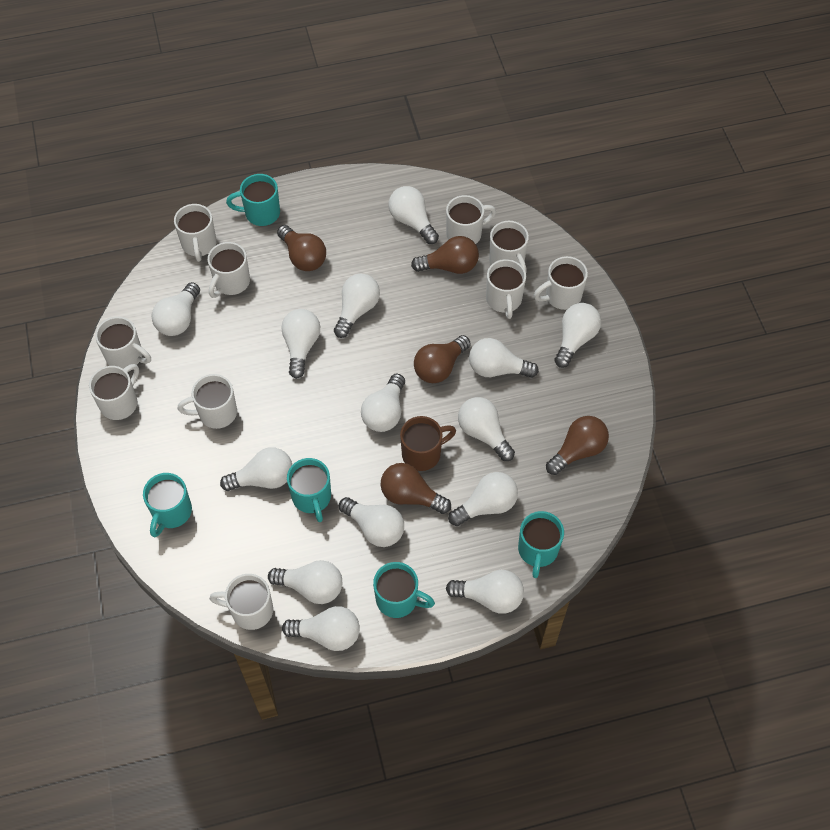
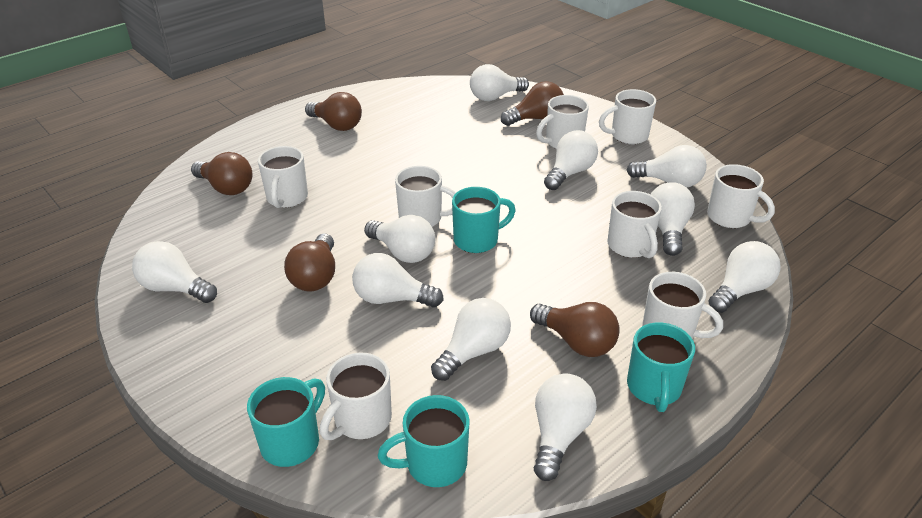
brown mug: 1 -> 0
turquoise mug: 5 -> 4
white light bulb: 14 -> 10
white mug: 10 -> 8

